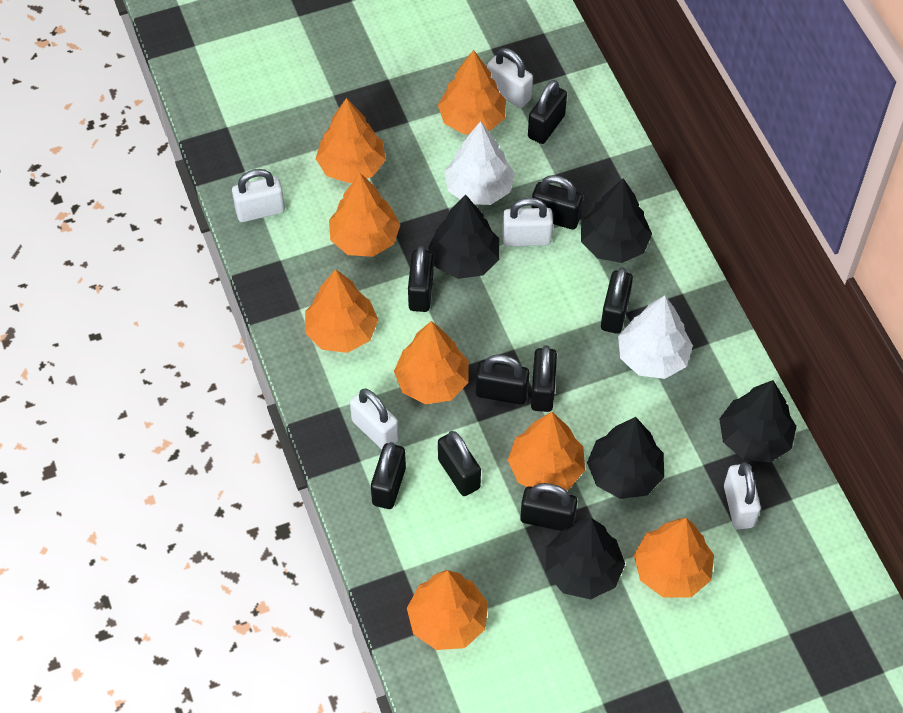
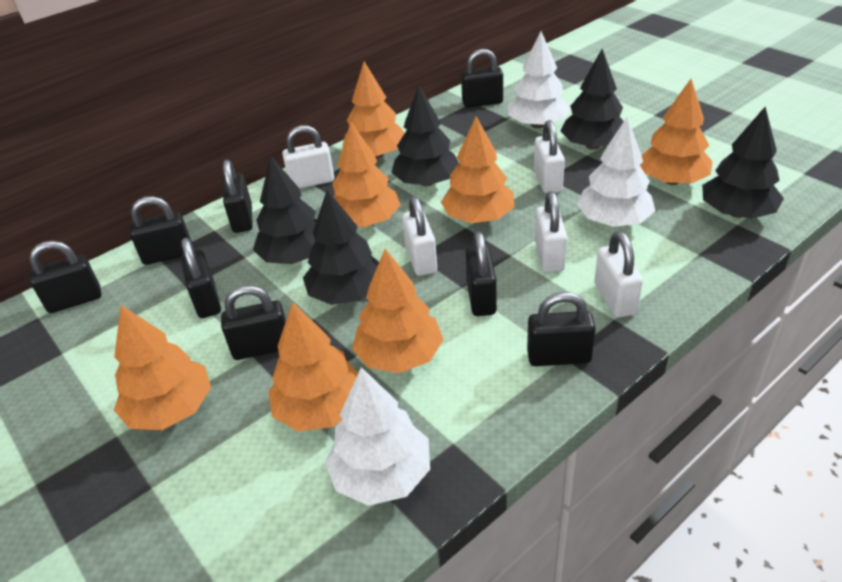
black padlock: 9 -> 8
orange tree: 8 -> 7
white tree: 2 -> 3

